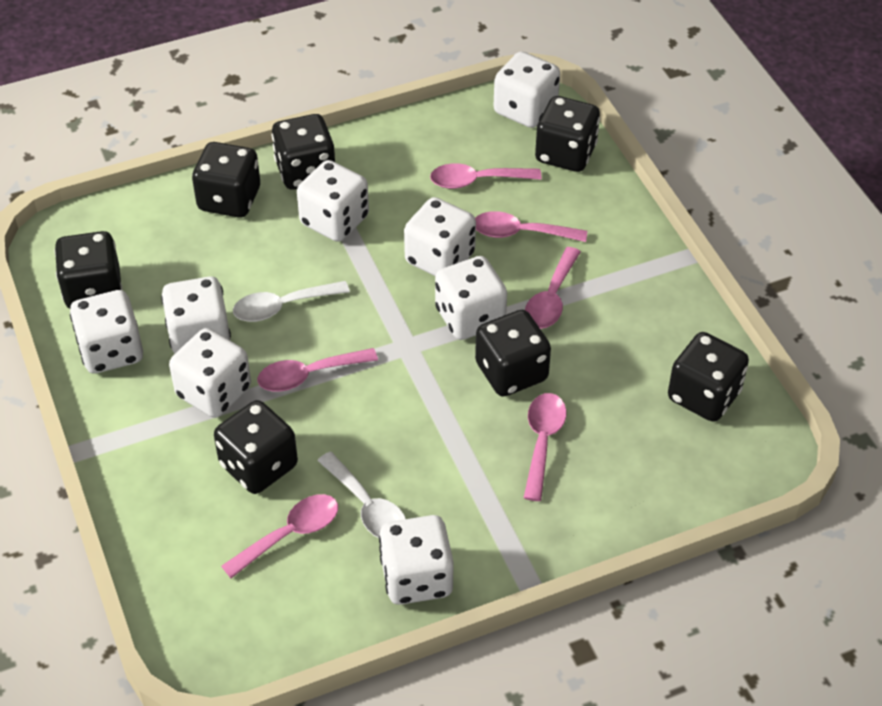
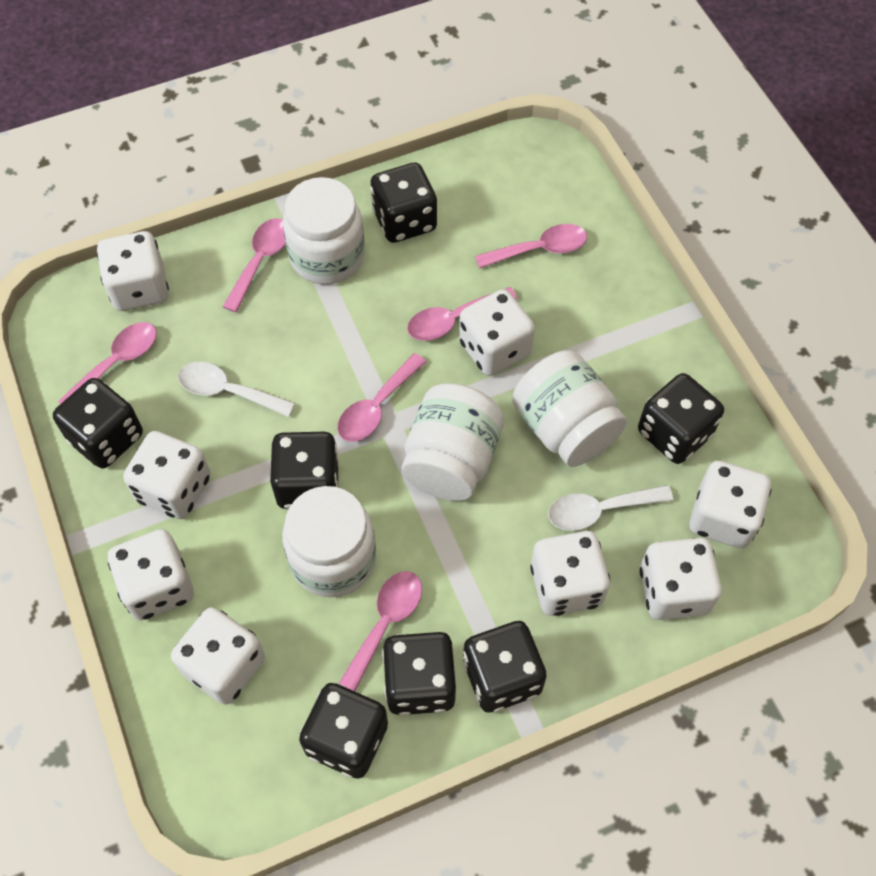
white jar: 0 -> 4

